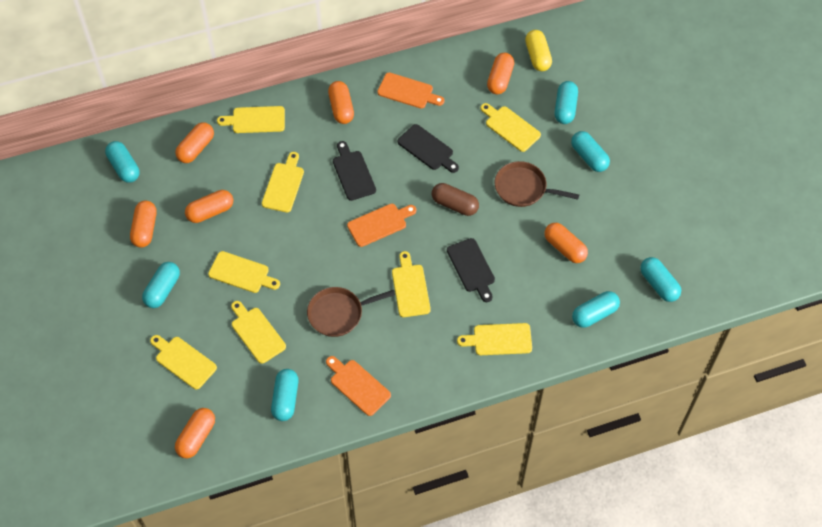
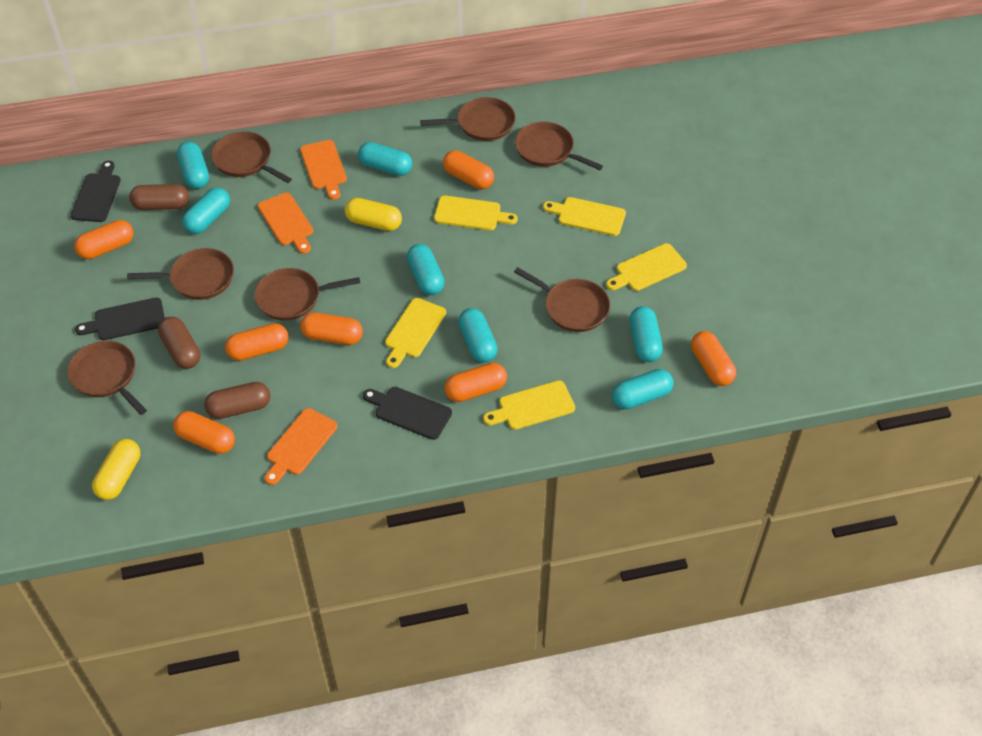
brown capsule: 1 -> 3
brown pan: 2 -> 7
yellow capsule: 1 -> 2
yellow cutting board: 8 -> 5

